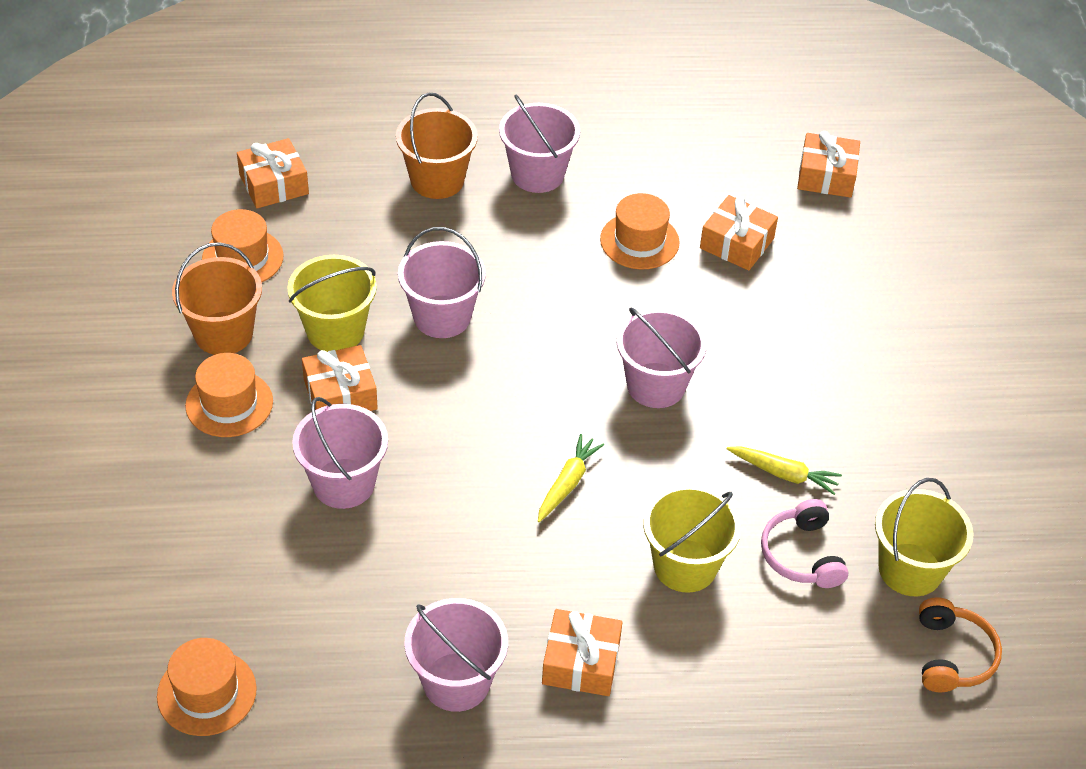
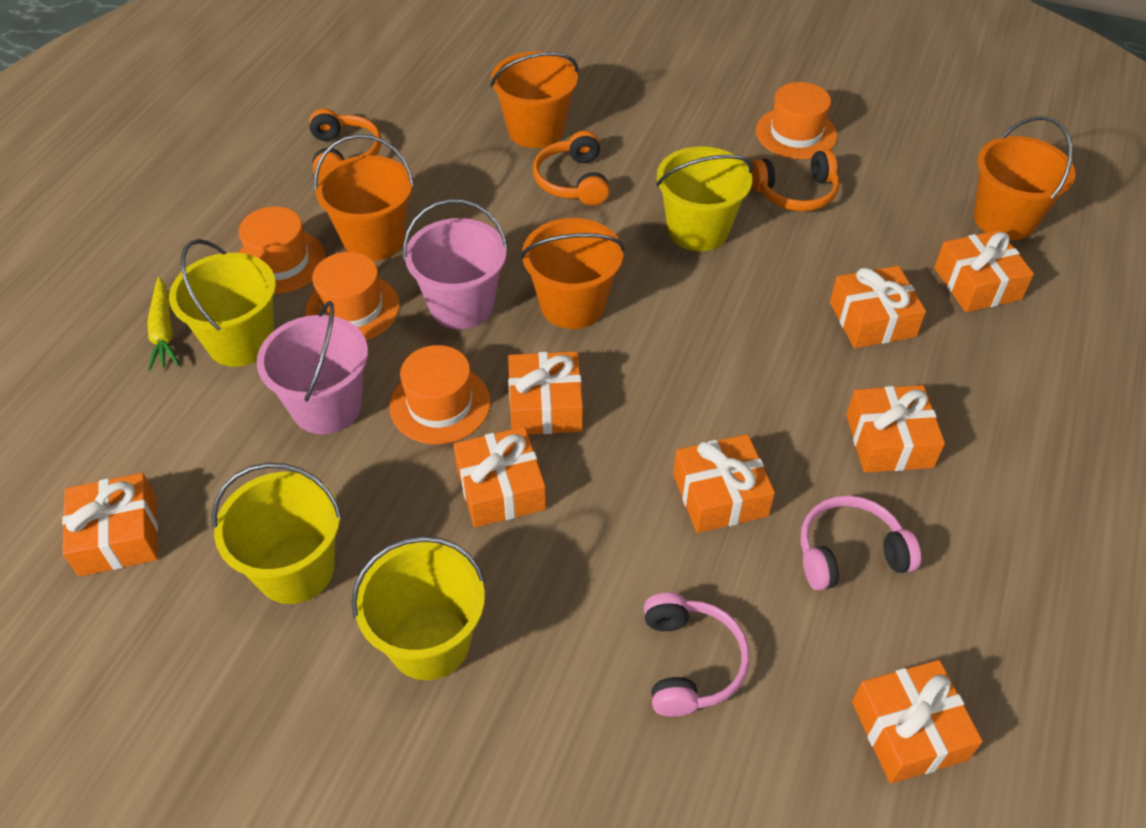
orange bucket: 2 -> 4
orange gift: 5 -> 8
orange headphones: 1 -> 3
pink bucket: 5 -> 2
pink headphones: 1 -> 2
yellow bucket: 3 -> 4
yellow carrot: 2 -> 1

